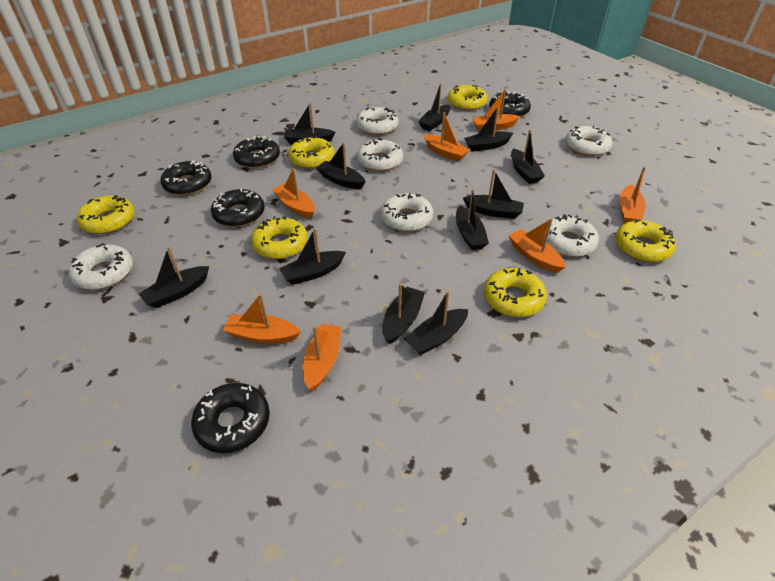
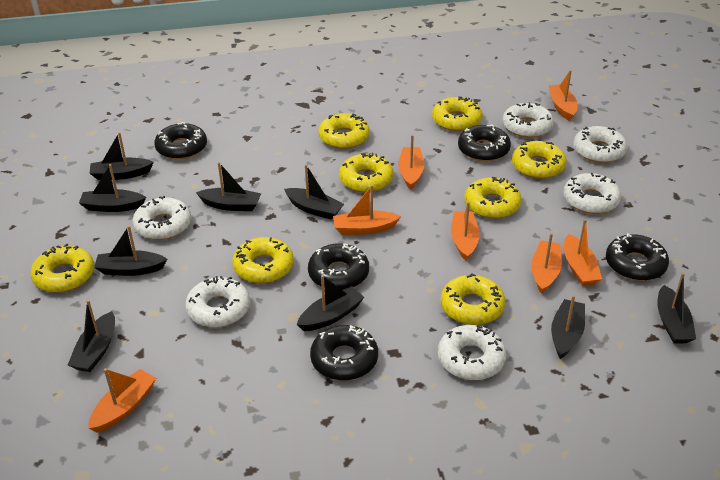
black boat: 11 -> 9
yellow donut: 6 -> 8

